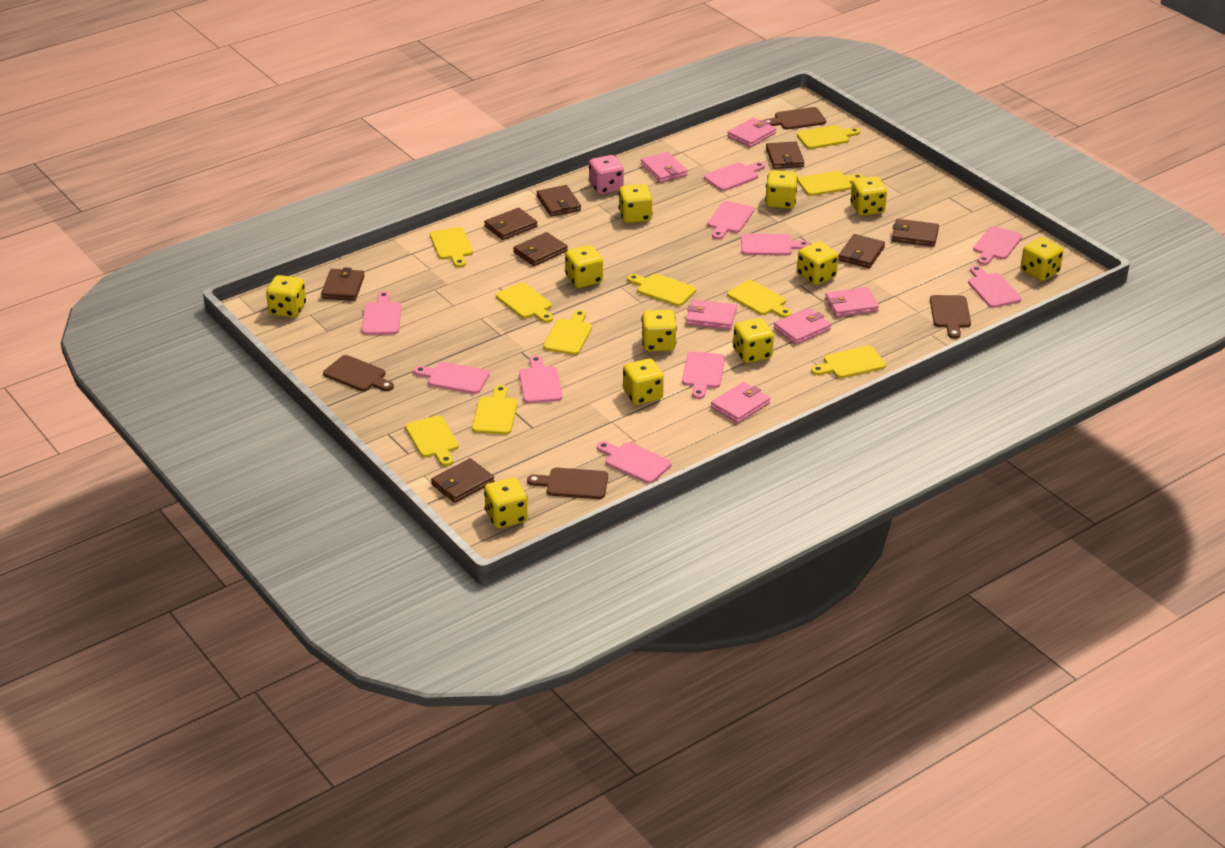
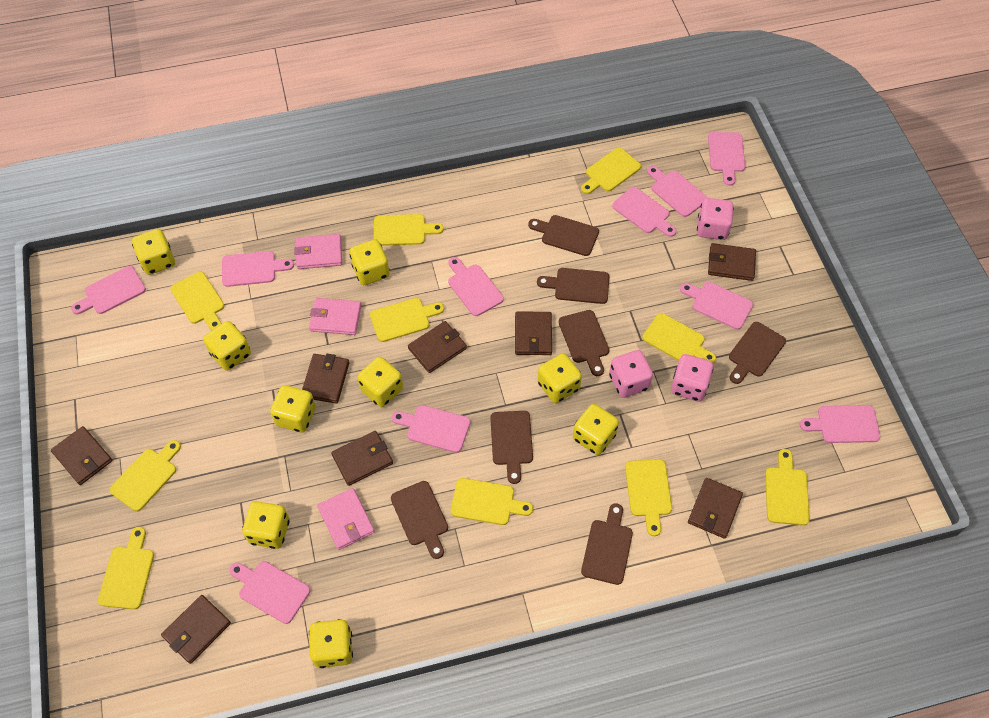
brown cutting board: 4 -> 7
pink dice: 1 -> 3
pink wallet: 6 -> 3
yellow dice: 11 -> 9

